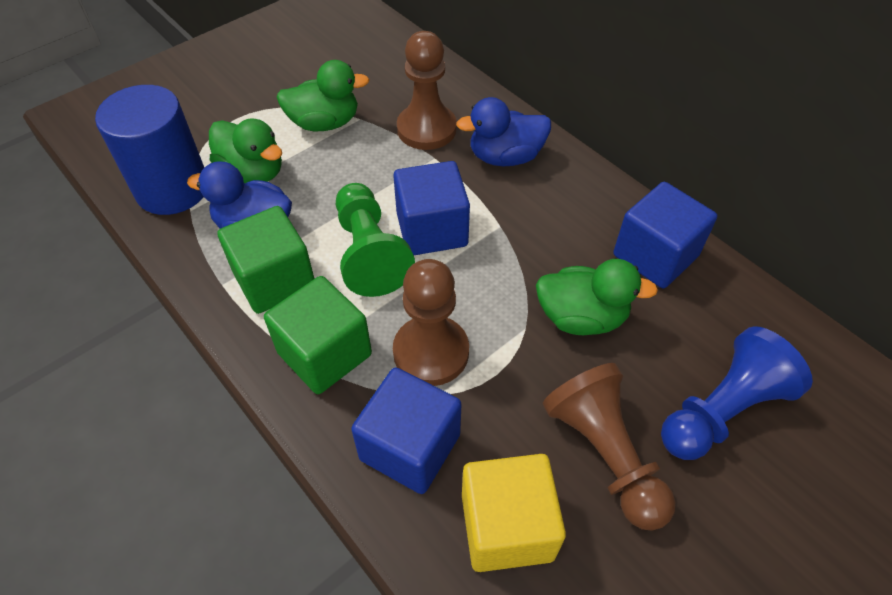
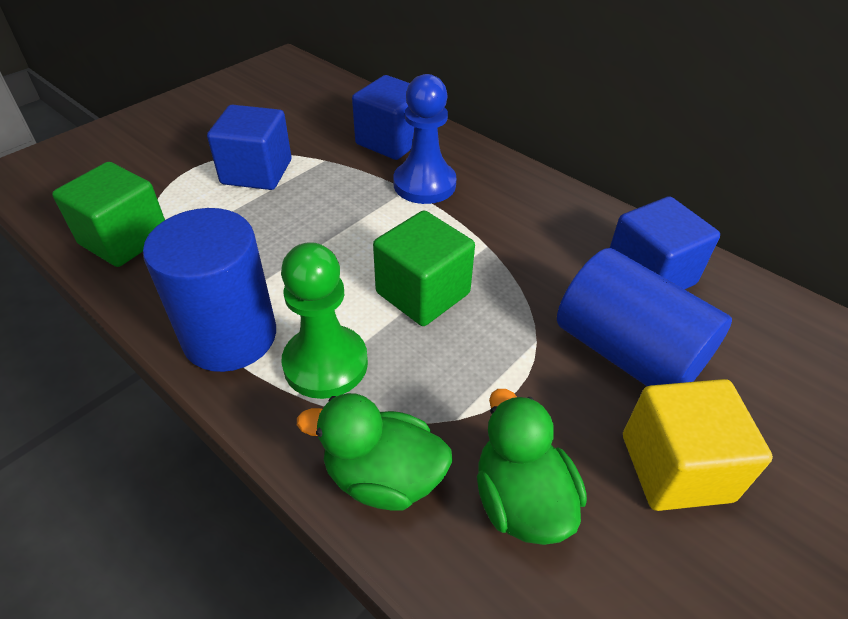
blue cylinder: 1 -> 2
blue duck: 2 -> 0
brown pawn: 3 -> 0
green duck: 3 -> 2

